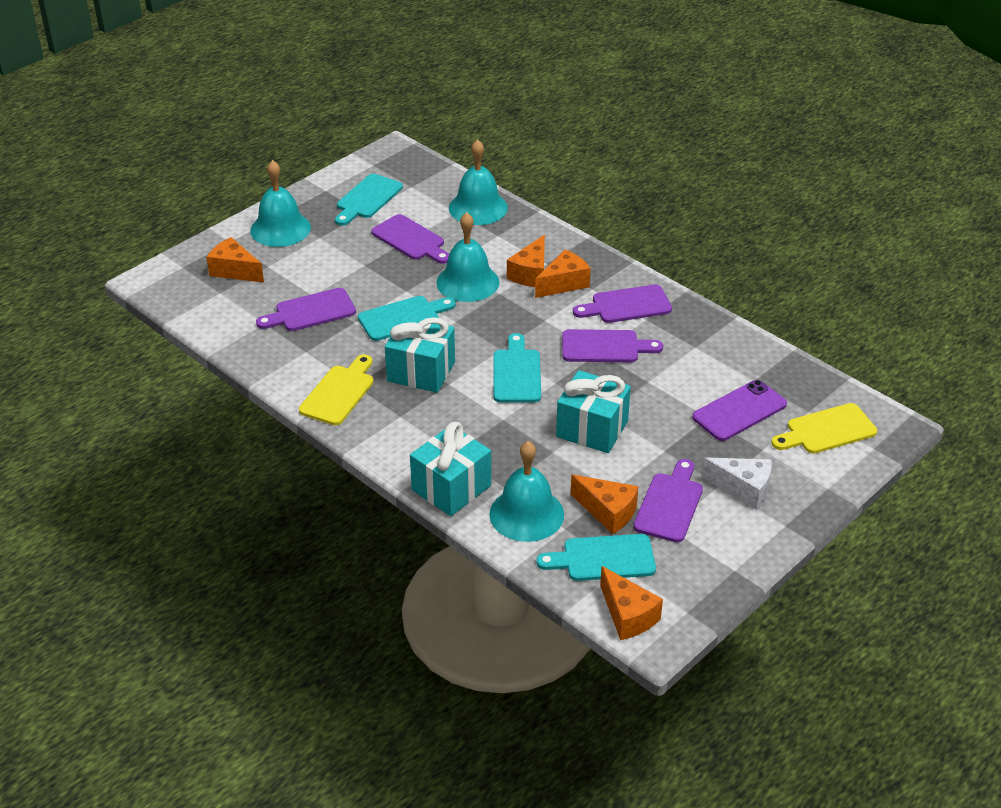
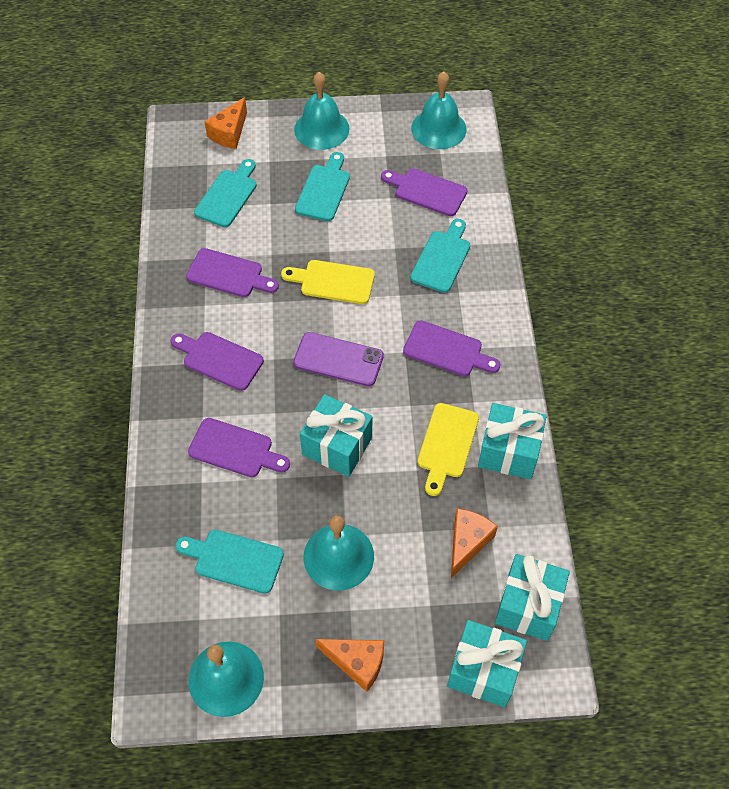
orange cheese: 5 -> 3
turquoise gift: 3 -> 4
white cheese: 1 -> 0

